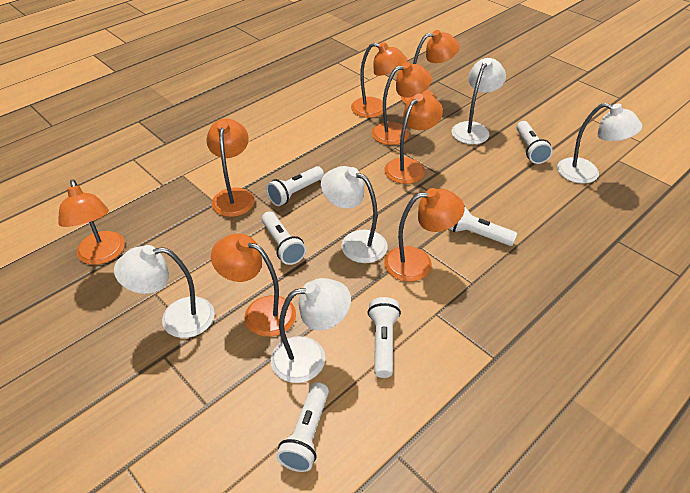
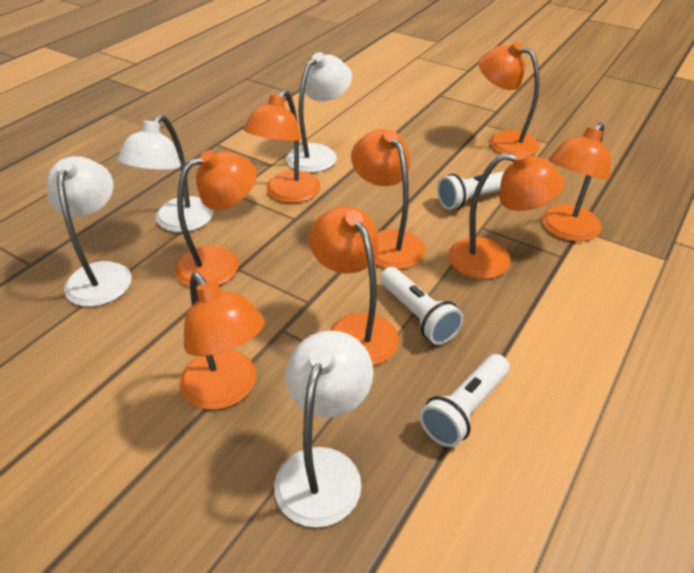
white flashlight: 6 -> 3
white lamp: 5 -> 4

